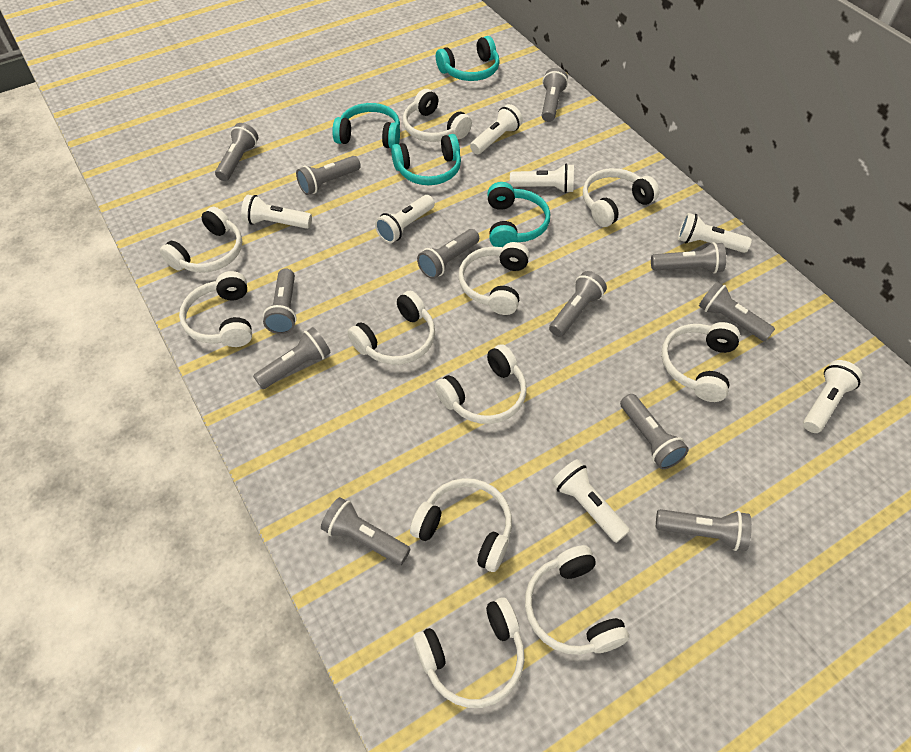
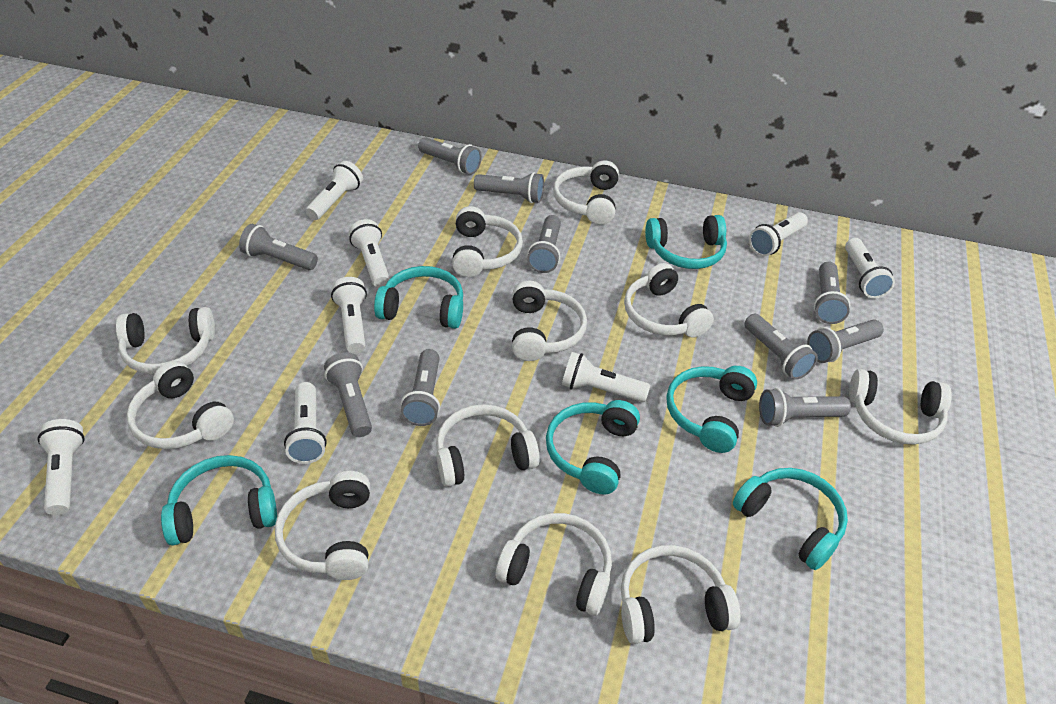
grey flashlight: 12 -> 10
turquoise headphones: 4 -> 6
white flashlight: 7 -> 8

